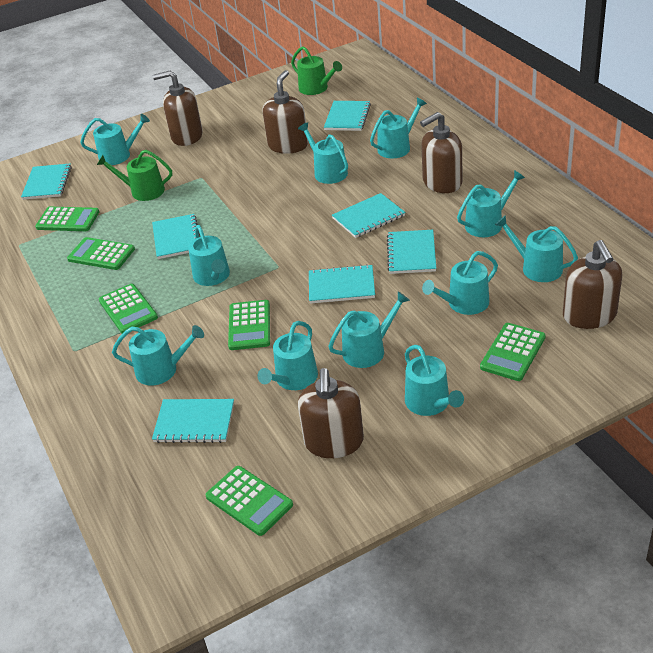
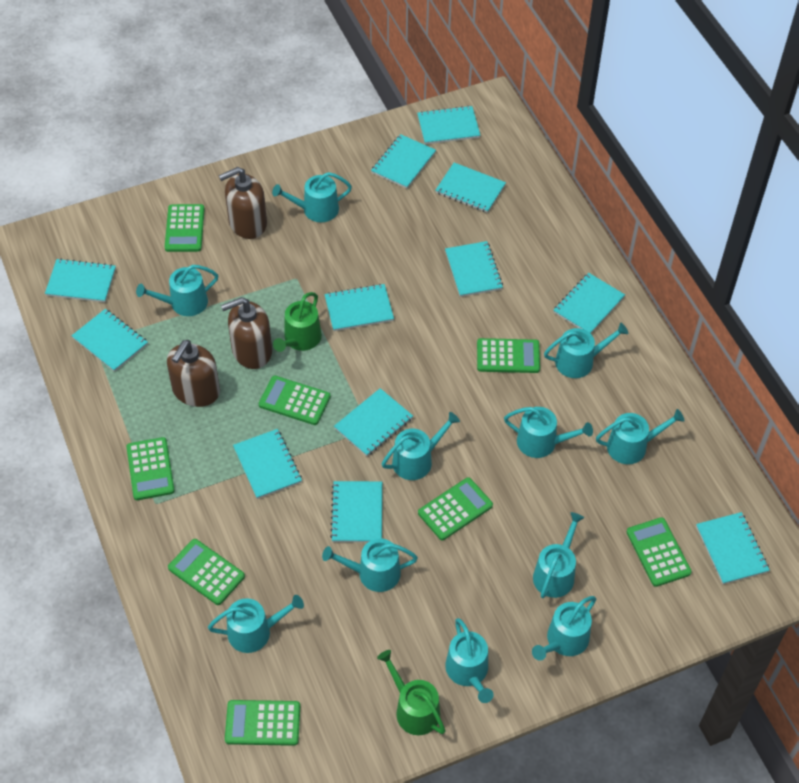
brown soap dispenser: 5 -> 3
green calculator: 6 -> 8
turquoise notebook: 7 -> 12

